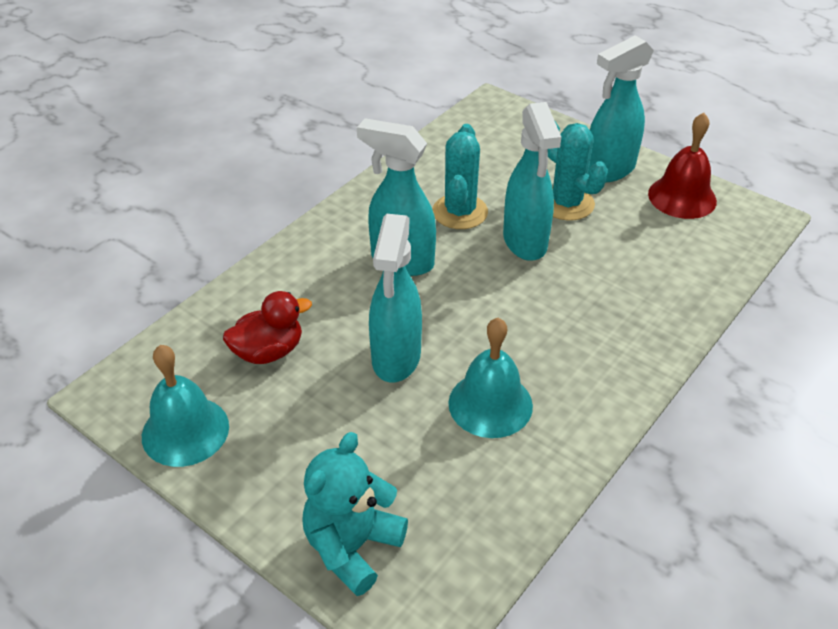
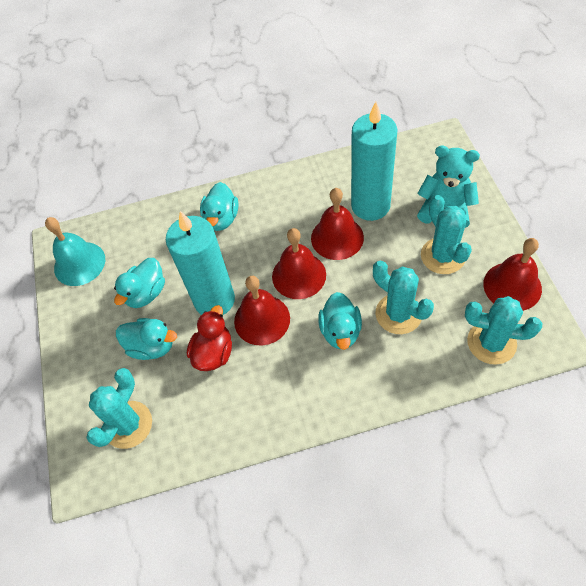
red bell: 1 -> 4
turquoise bell: 2 -> 1
turquoise cactus: 2 -> 4
turquoise candle: 0 -> 2
turquoise duck: 0 -> 4
turquoise spray bottle: 4 -> 0

